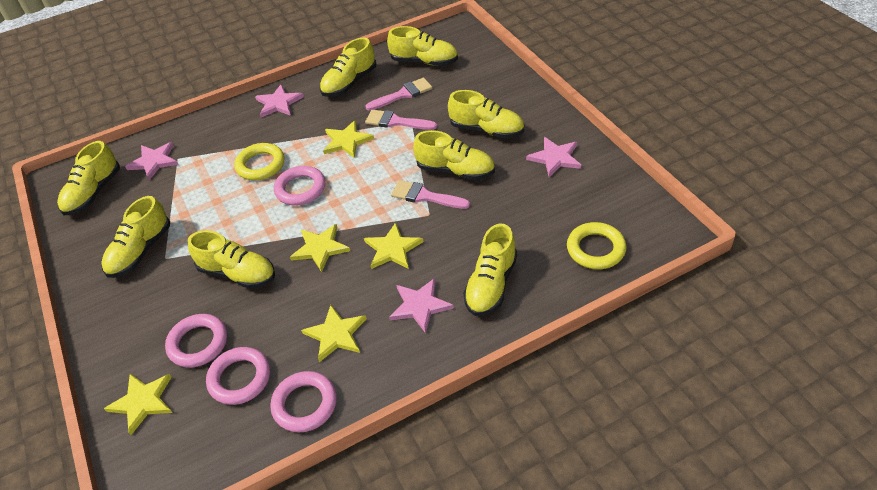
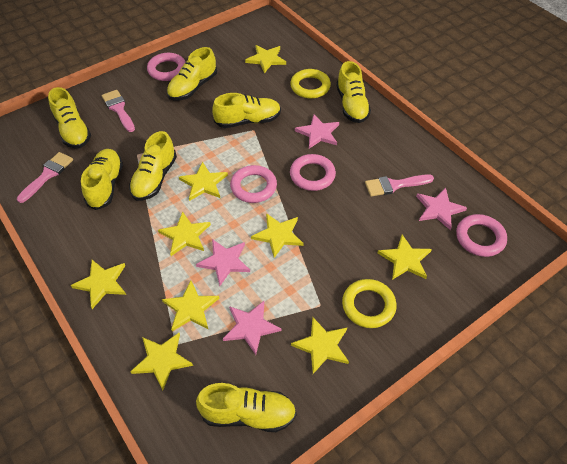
yellow shoe: 8 -> 7
yellow star: 5 -> 9

